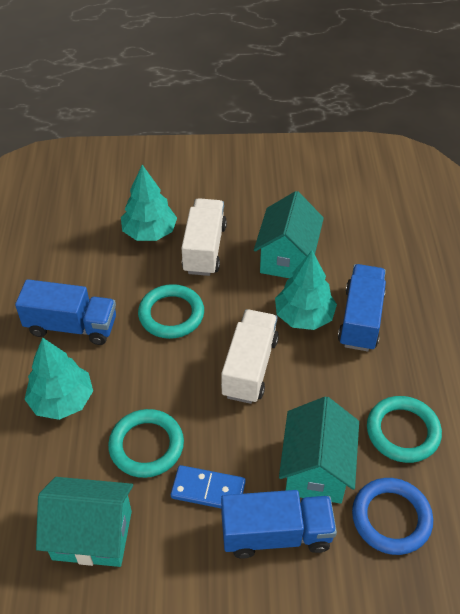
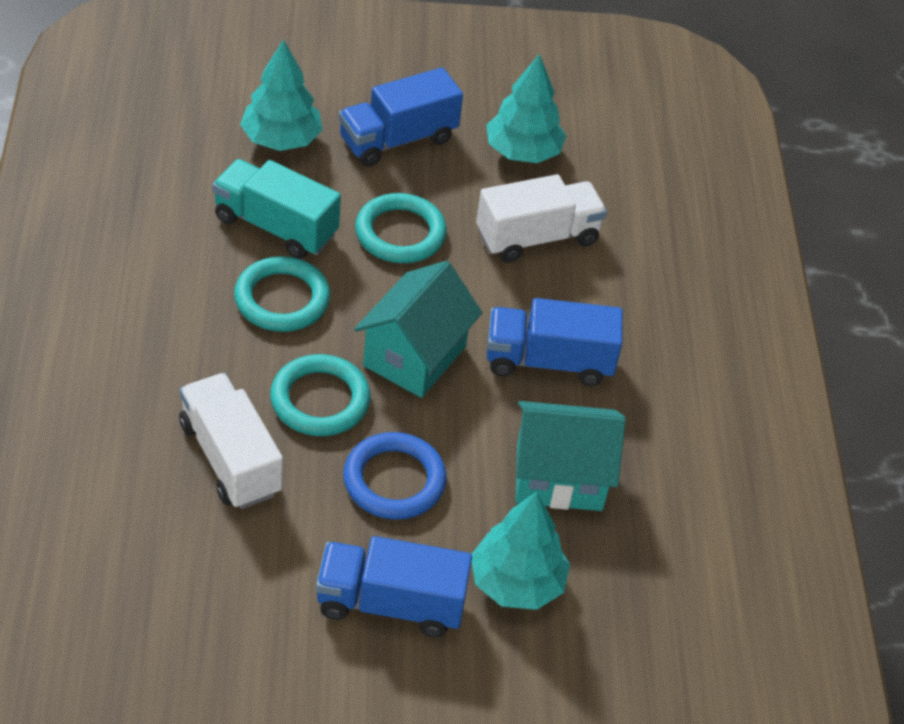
blue domino: 1 -> 0
turquoise house: 3 -> 2
turquoise truck: 0 -> 1

